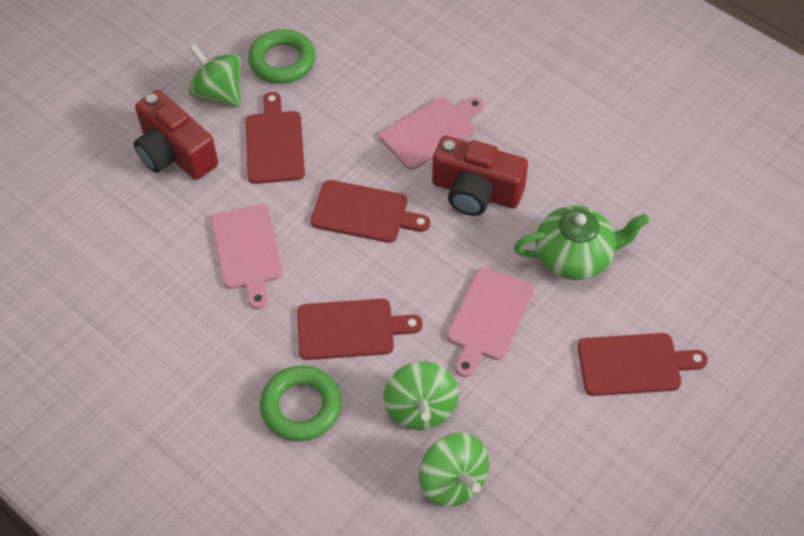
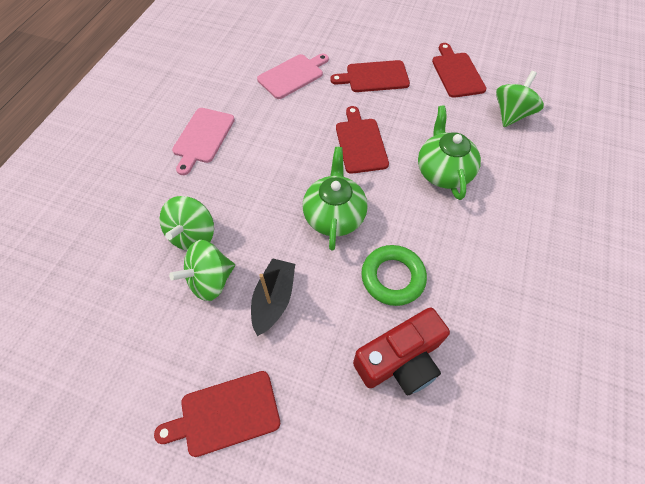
black boat: 0 -> 1
green ring: 2 -> 1
green teapot: 1 -> 2
pink cutting board: 3 -> 2
red camera: 2 -> 1

